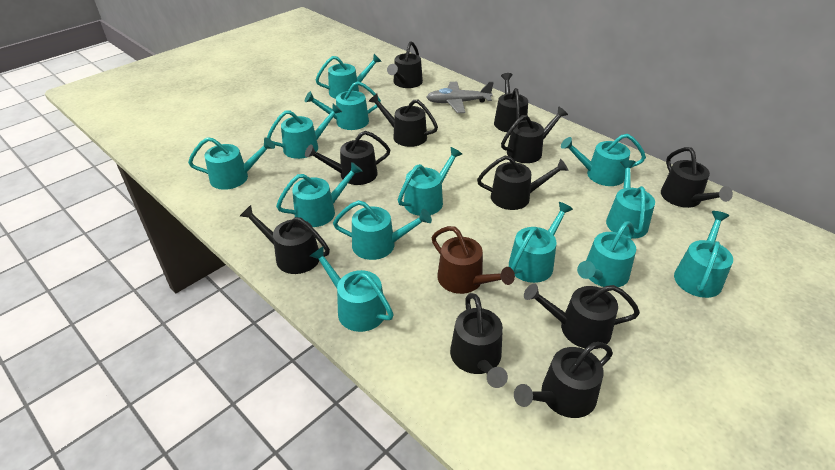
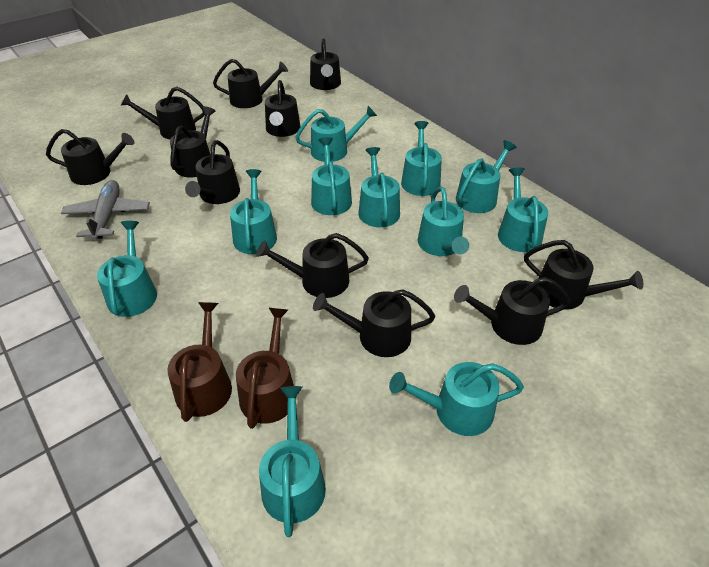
brown watering can: 1 -> 2
turquoise watering can: 13 -> 11

